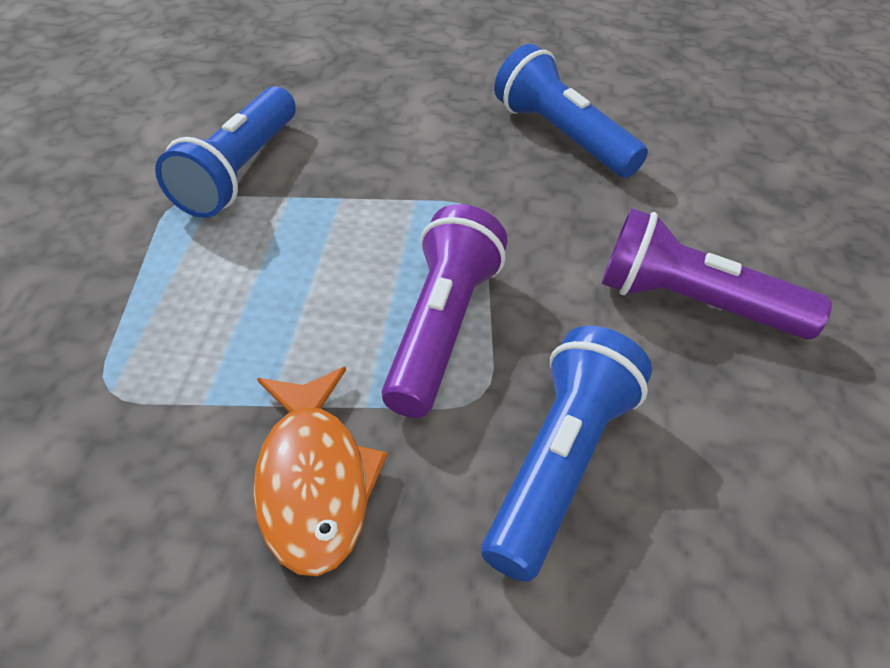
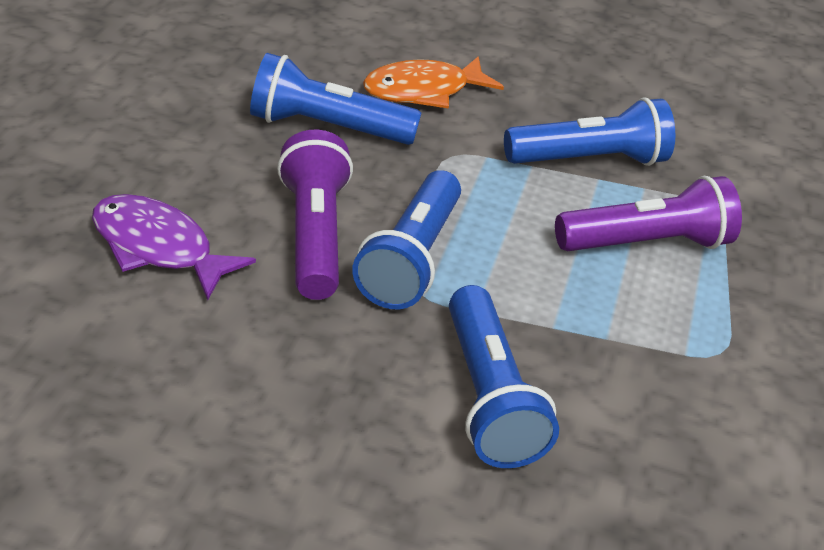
blue flashlight: 3 -> 4
purple fish: 0 -> 1

